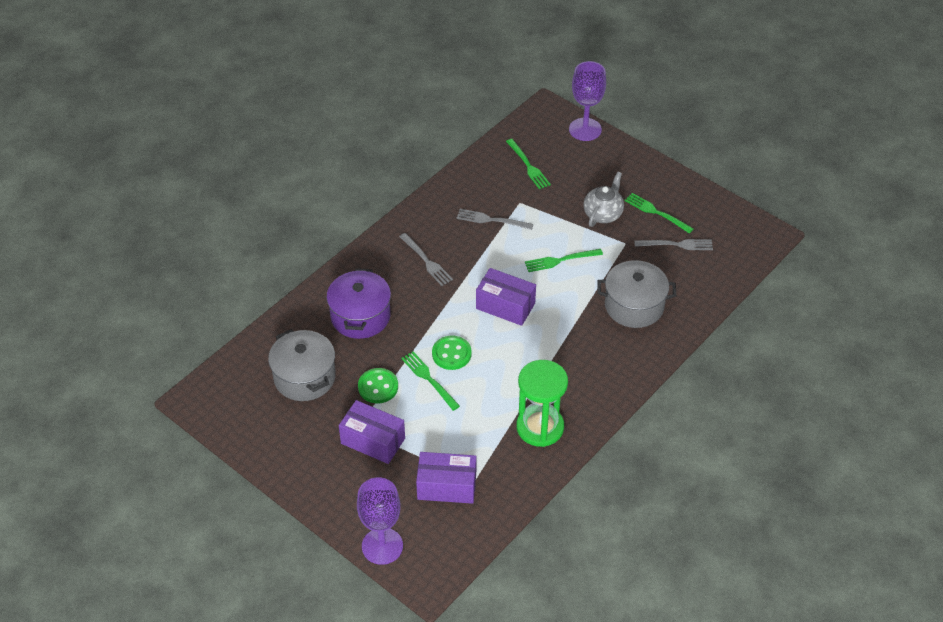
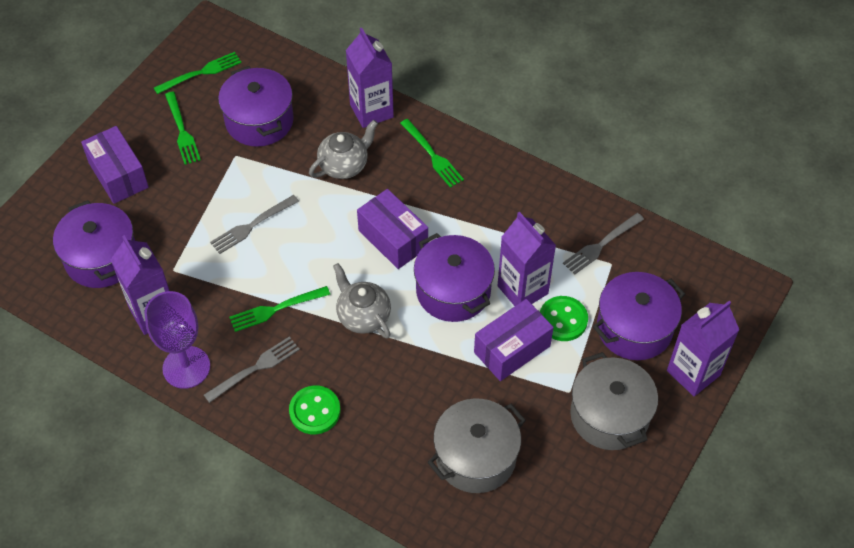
green hourglass: 1 -> 0
grey teapot: 1 -> 2
purple carton: 0 -> 4
purple goblet: 2 -> 1
purple pot: 1 -> 4

